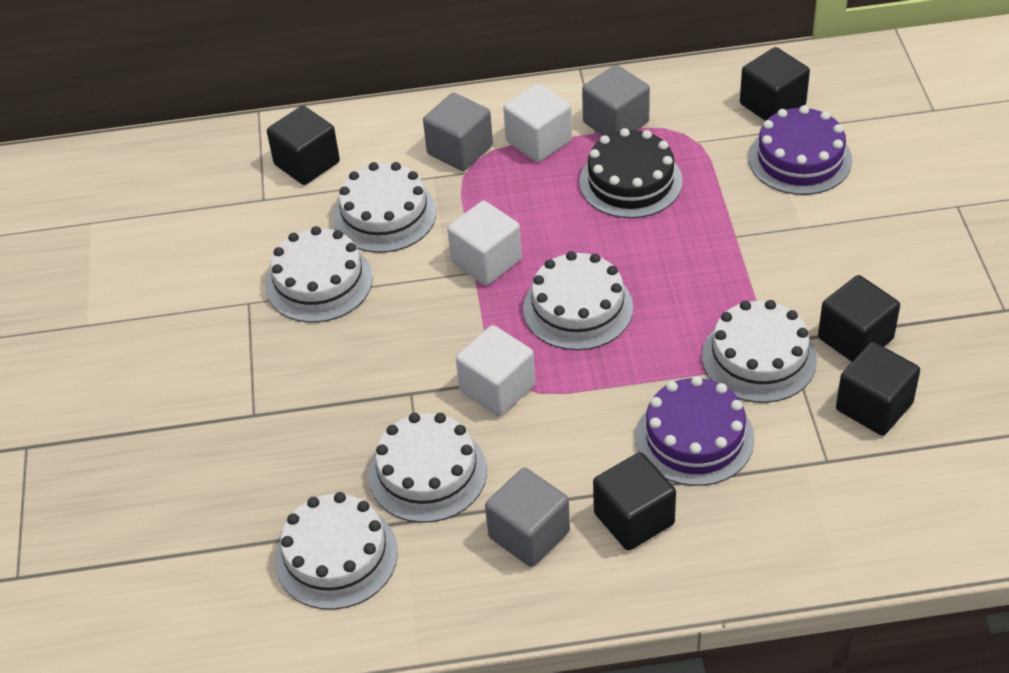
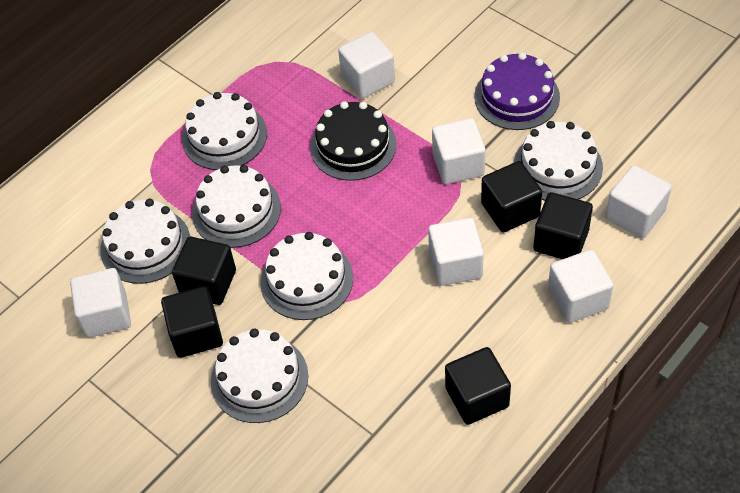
grey cube: 3 -> 0
purple cake: 2 -> 1
white cube: 3 -> 6

